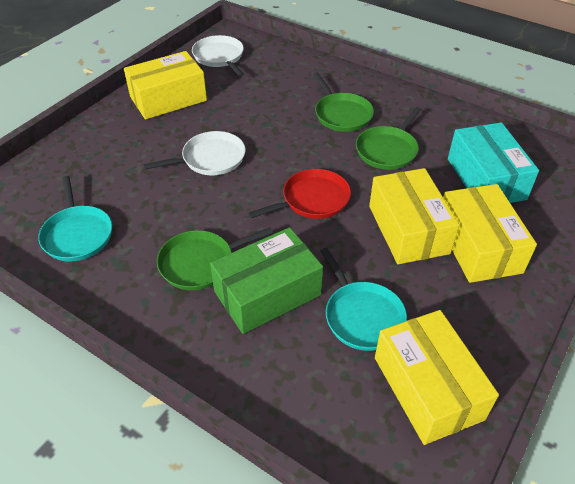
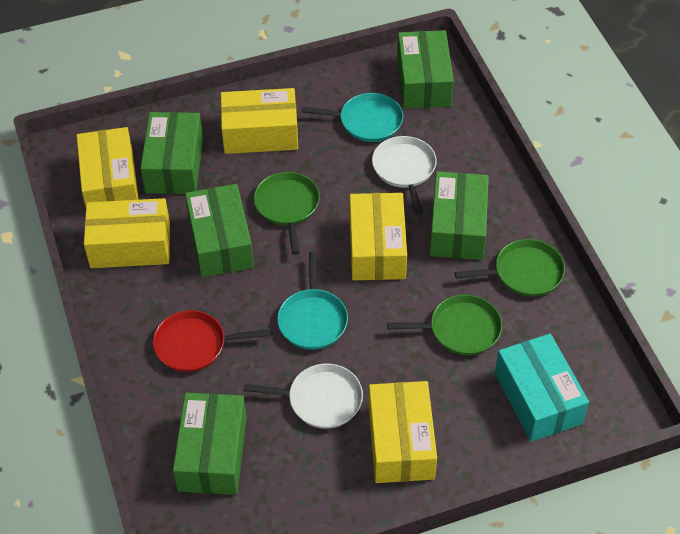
green box: 1 -> 5
yellow box: 4 -> 5

